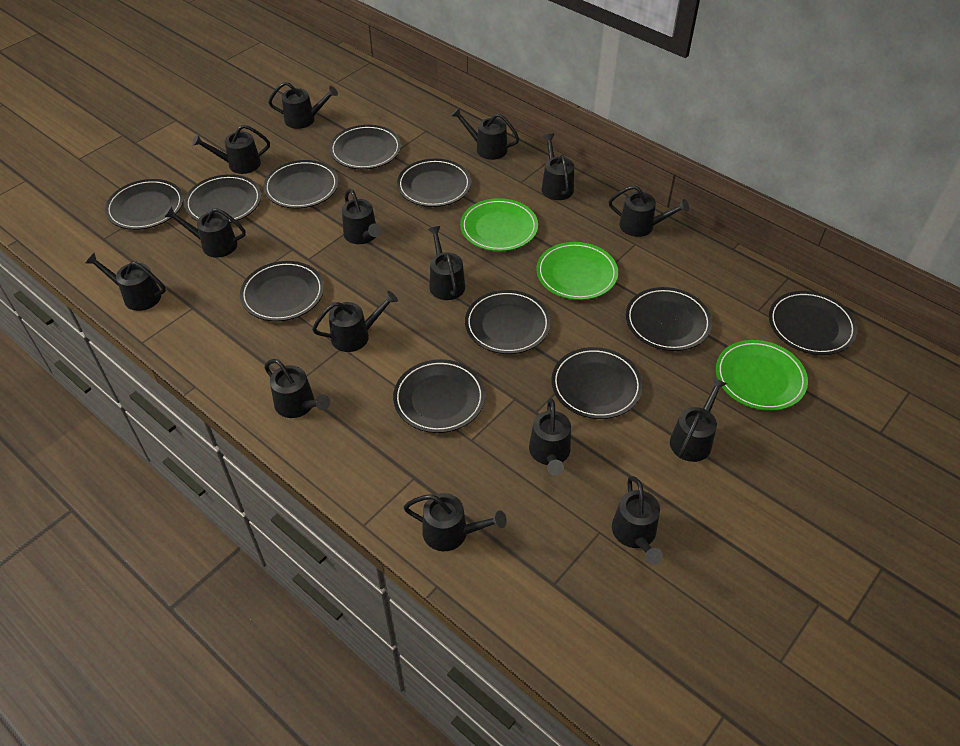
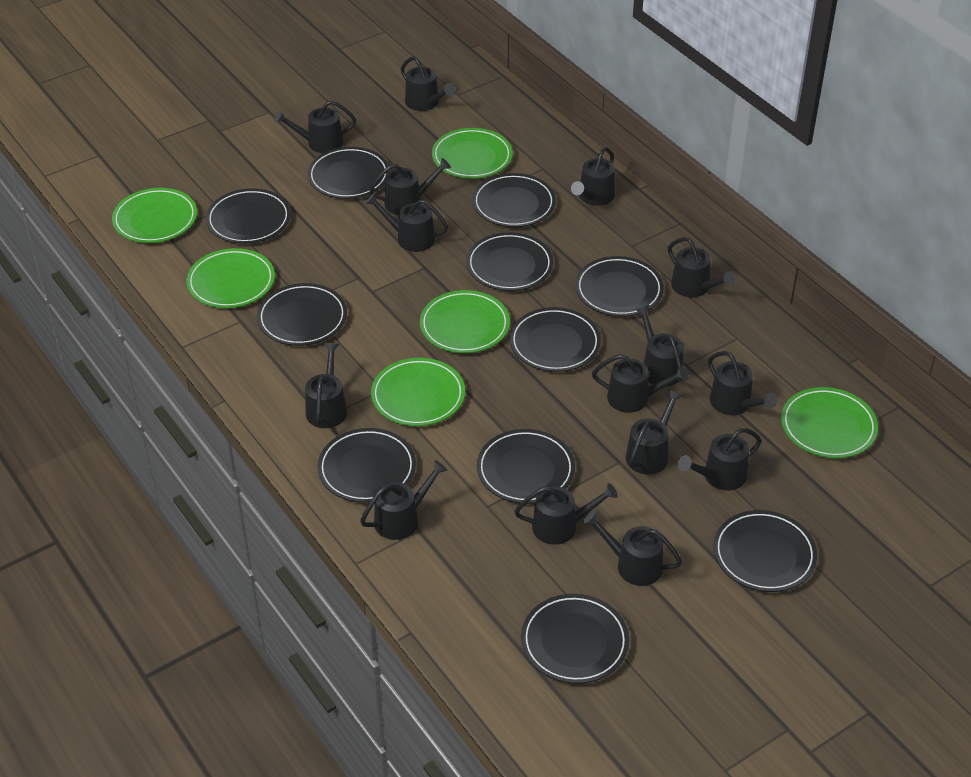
green plate: 3 -> 6

